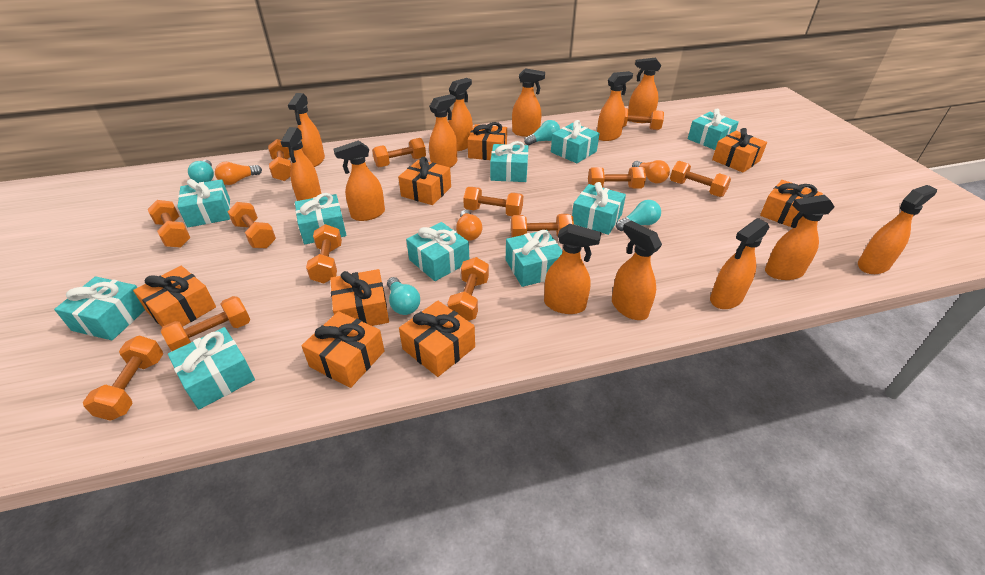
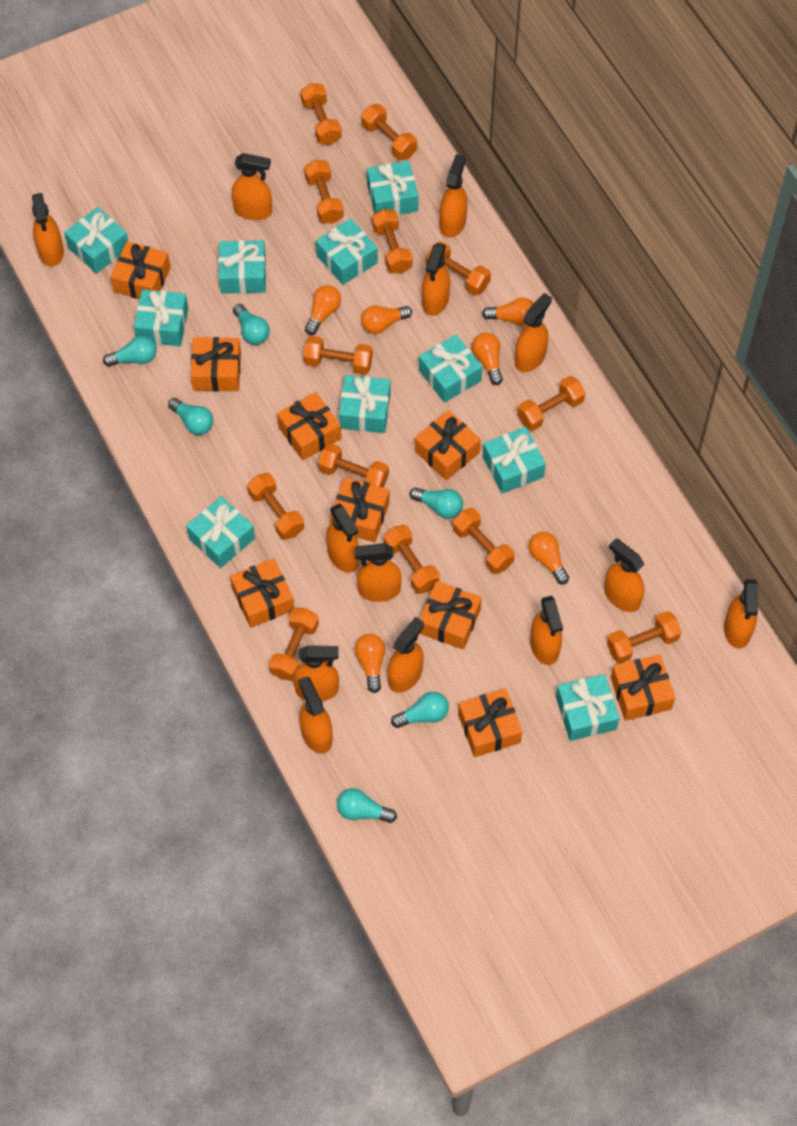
orange gift: 8 -> 9
orange light bulb: 3 -> 6
turquoise light bulb: 4 -> 6

